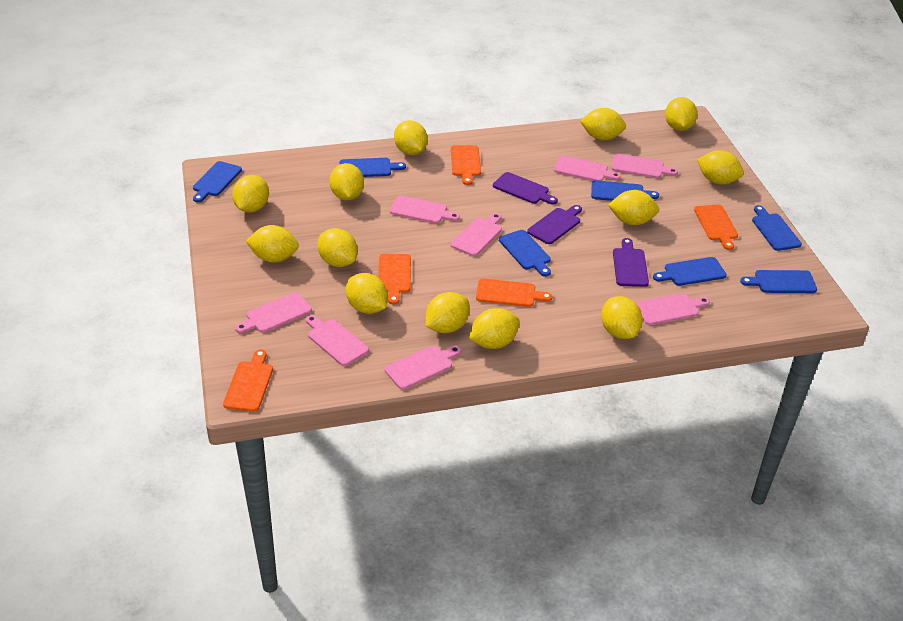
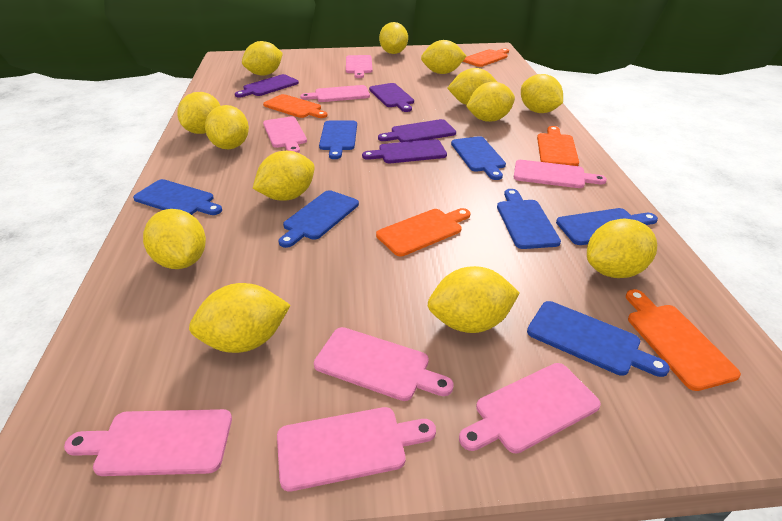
purple cutting board: 3 -> 4

